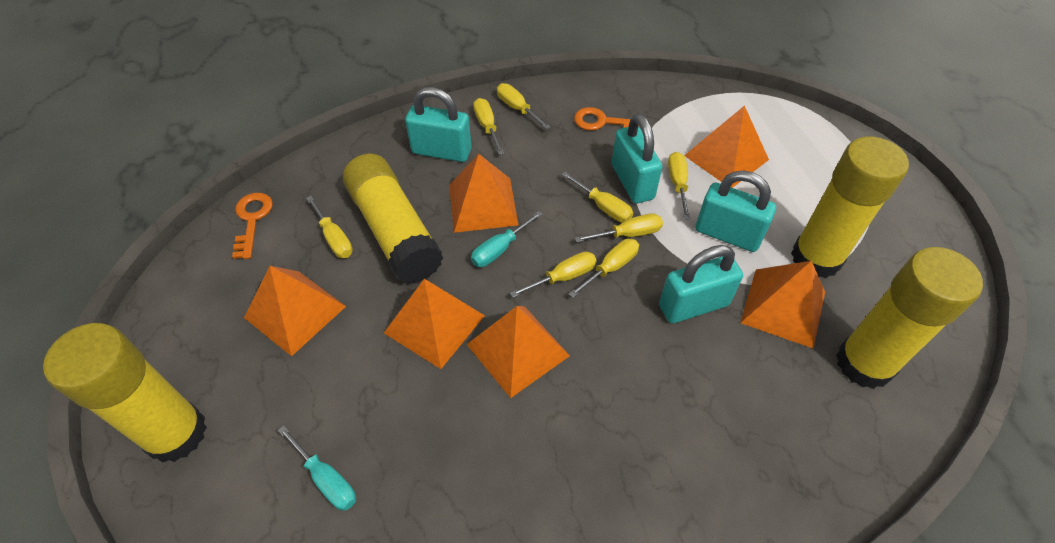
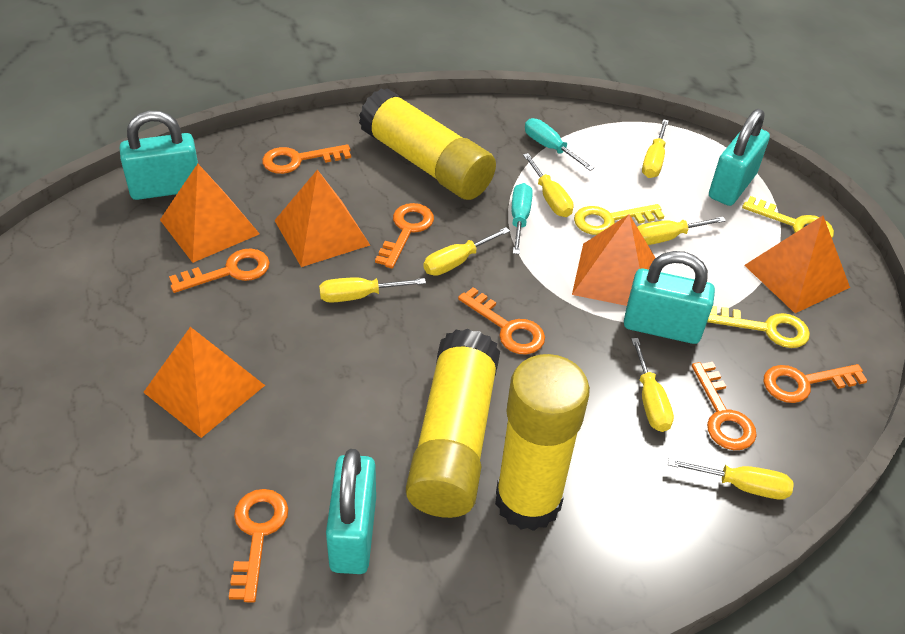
orange key: 2 -> 7
orange pyramid: 6 -> 5
yellow glue stick: 4 -> 3
yellow key: 0 -> 3
yellow screwdriver: 8 -> 7

